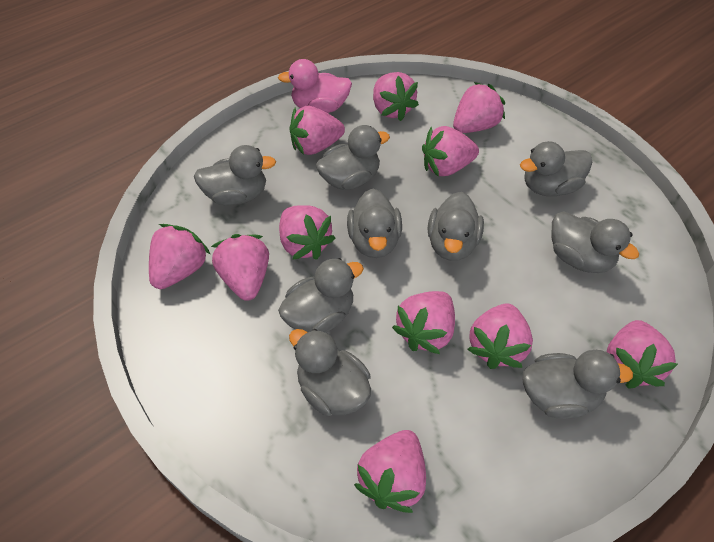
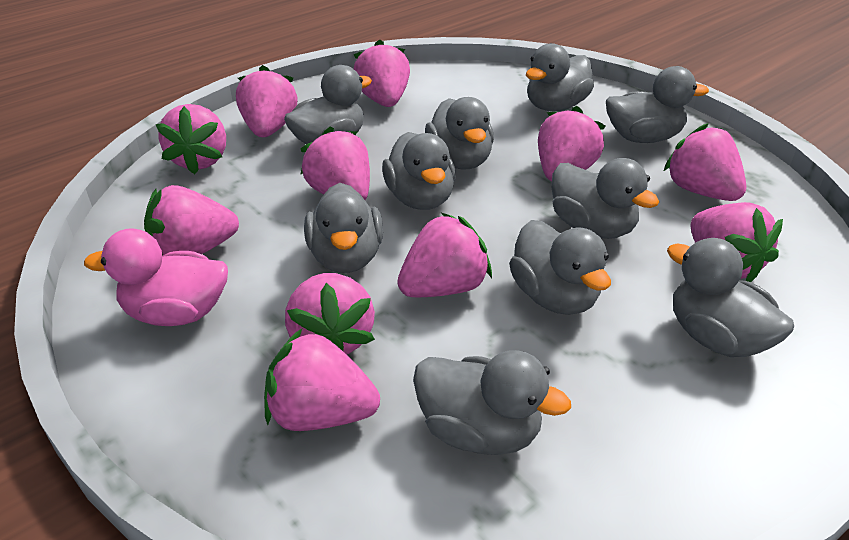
grey duck: 9 -> 10

